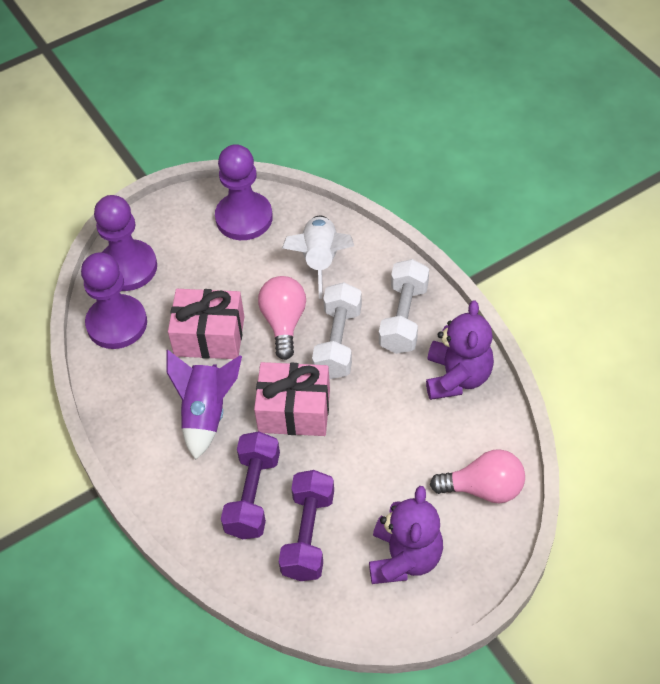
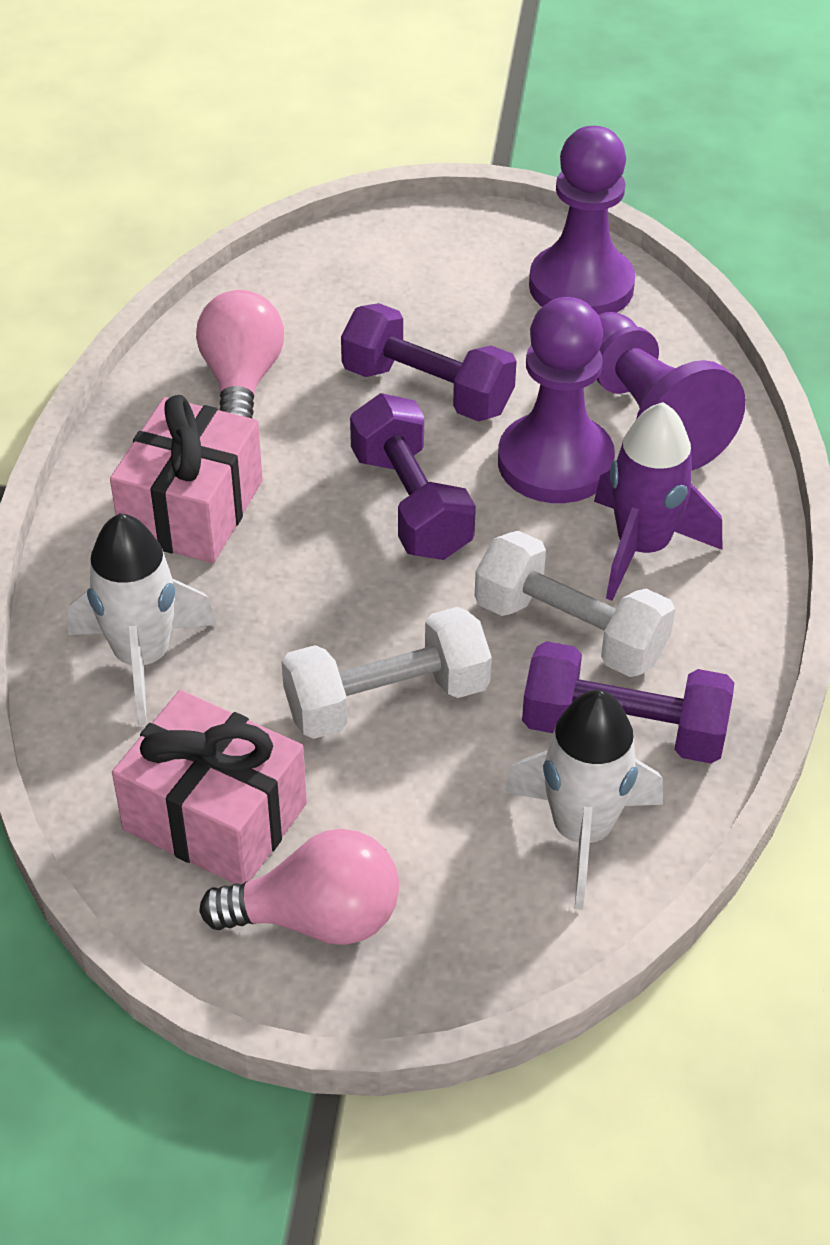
purple dumbbell: 2 -> 3
purple teddy bear: 2 -> 0
white rocket: 1 -> 2

